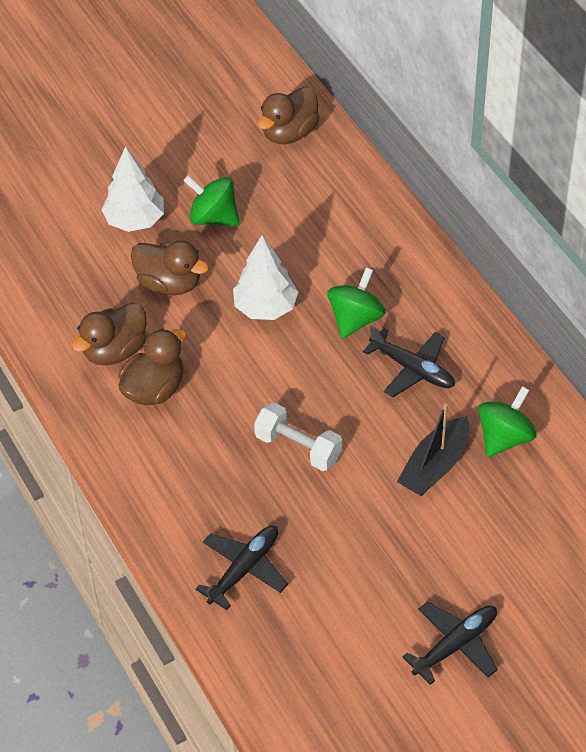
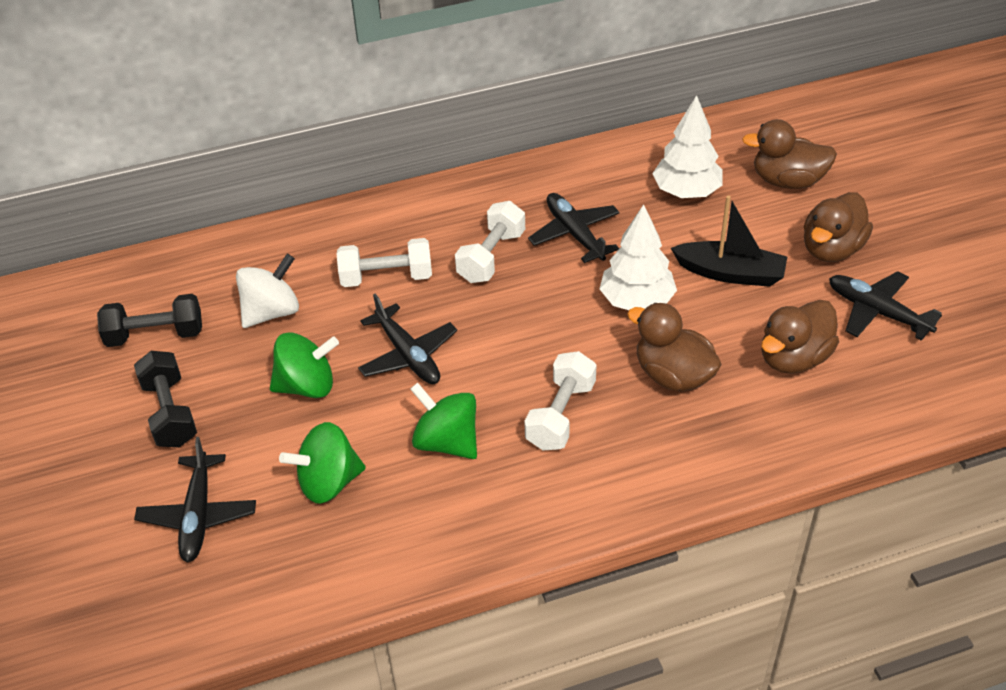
black dumbbell: 0 -> 2
black plane: 3 -> 4
white dumbbell: 1 -> 3
white spinning top: 0 -> 1

